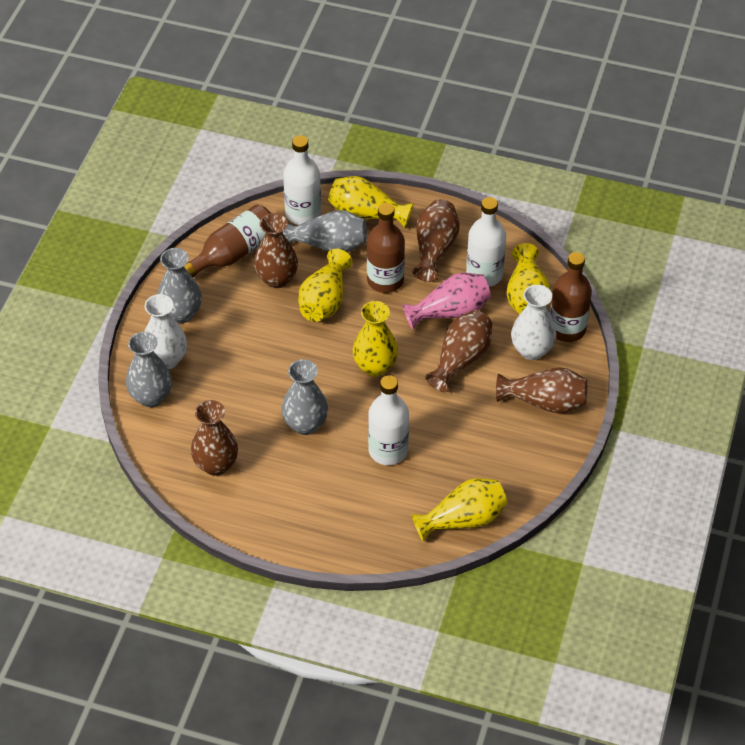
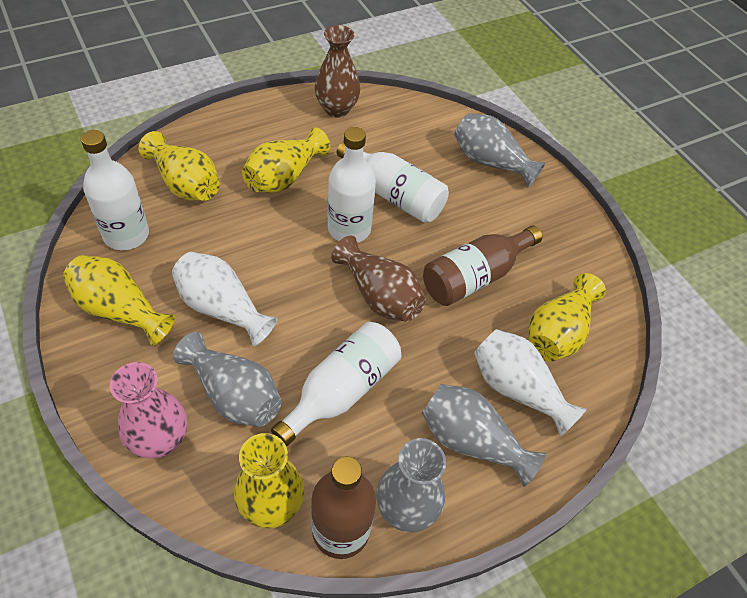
brown bottle: 3 -> 2
brown vase: 5 -> 2
white bottle: 3 -> 4

